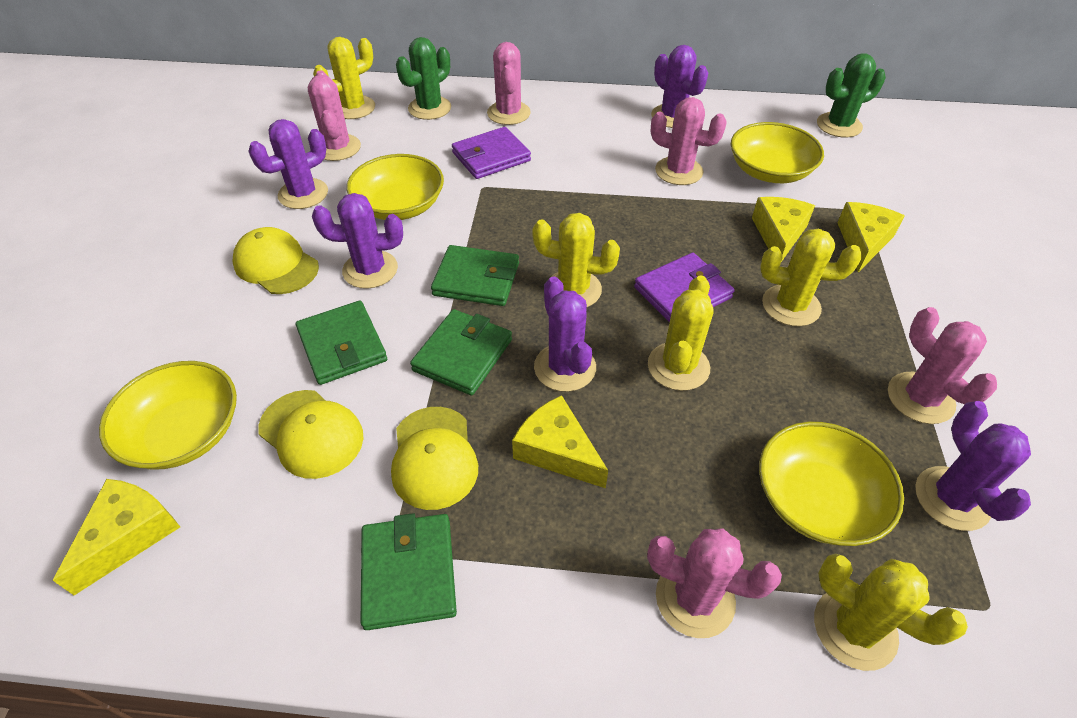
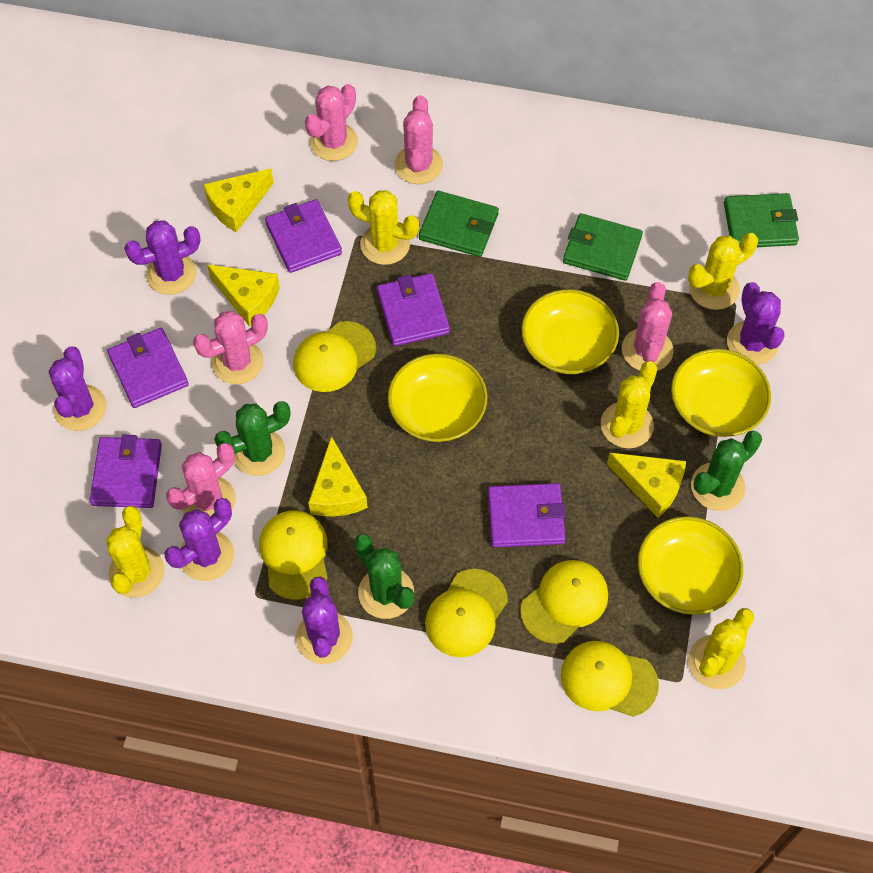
green cactus: 2 -> 3
green wallet: 4 -> 3
purple wallet: 2 -> 5
yellow cap: 3 -> 5

